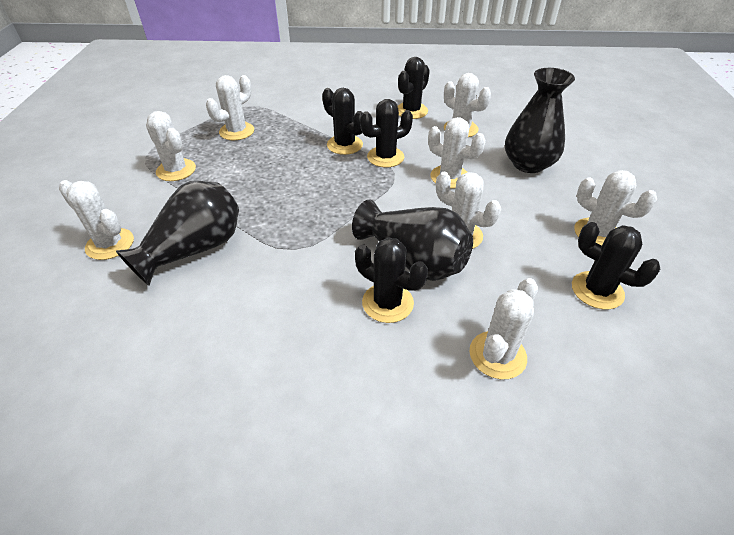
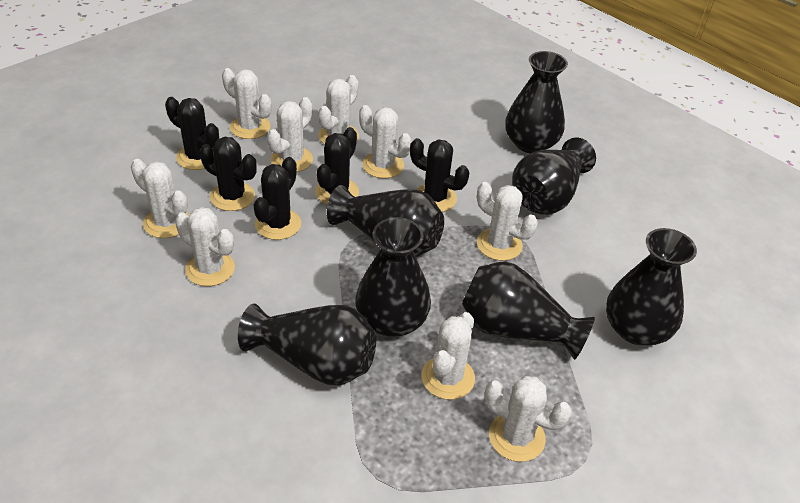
black vase: 3 -> 7
white cactus: 8 -> 9

